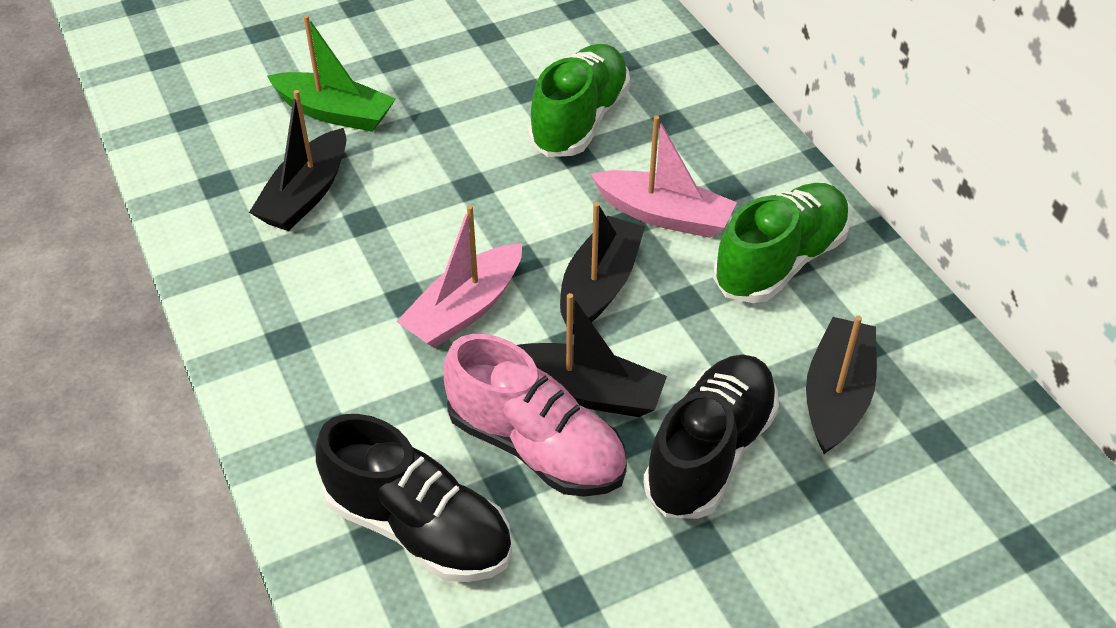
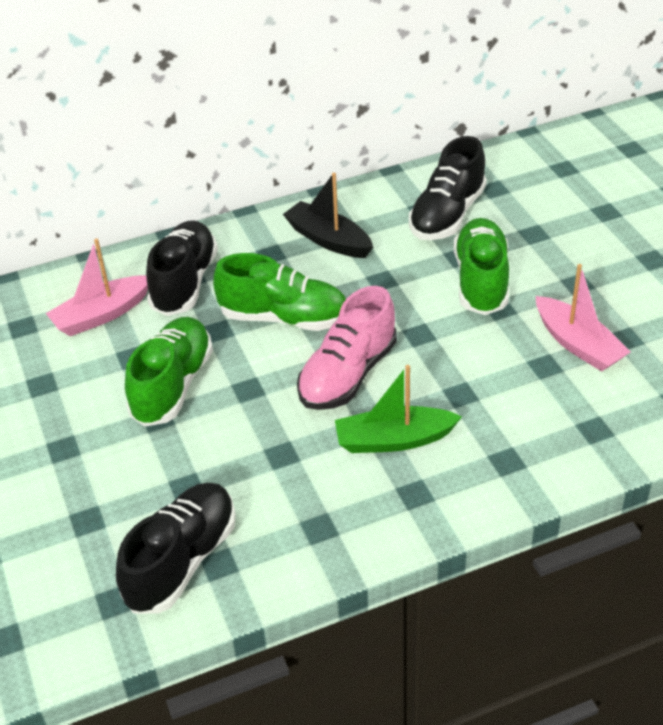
black boat: 4 -> 1
black shoe: 2 -> 3
green shoe: 2 -> 3

